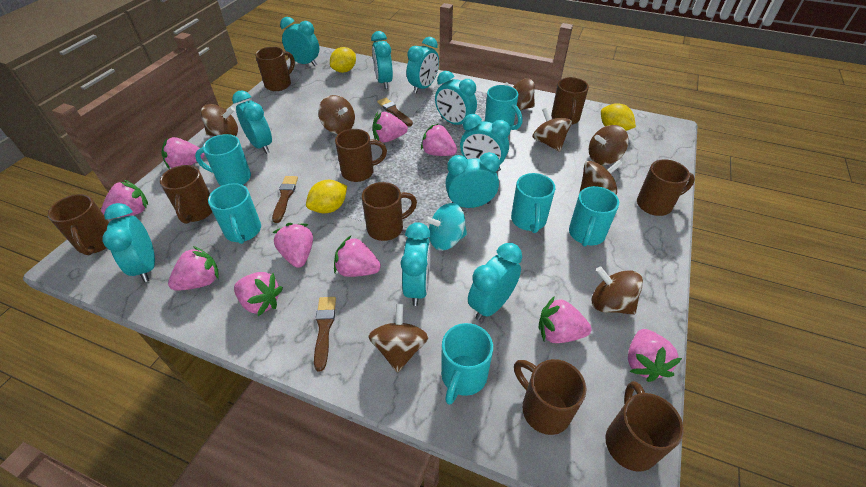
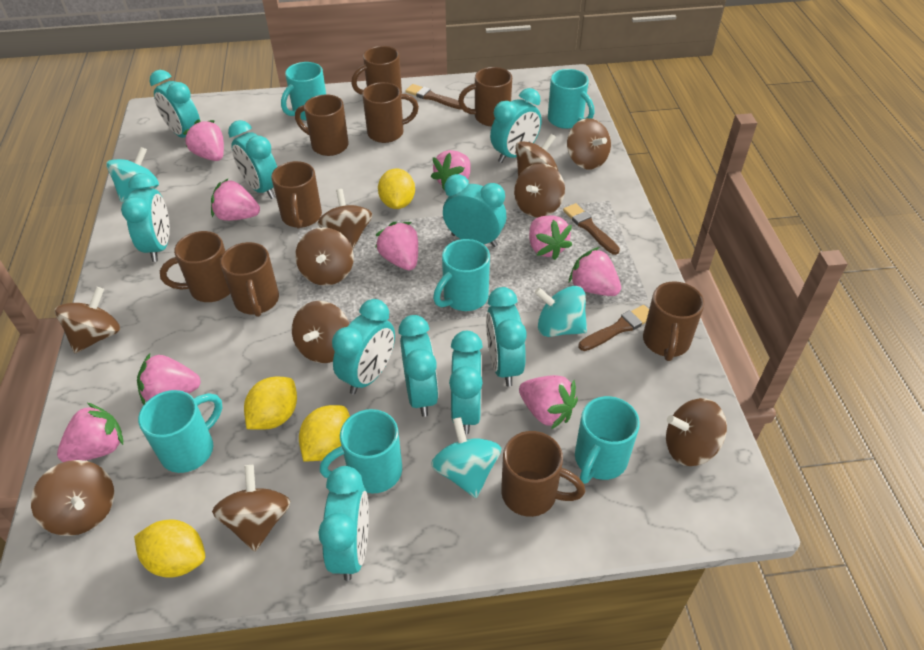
brown spinning top: 8 -> 10
pink strawberry: 10 -> 9
turquoise spinning top: 1 -> 3
yellow lemon: 3 -> 4

